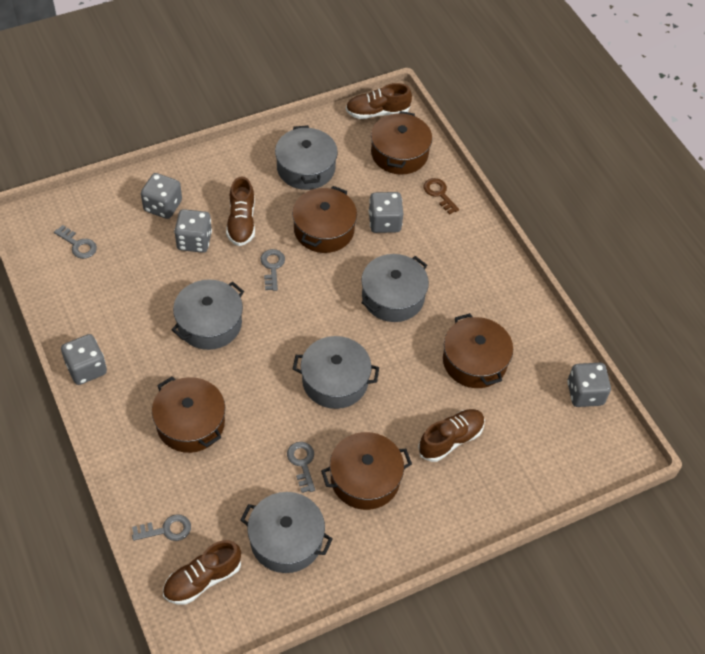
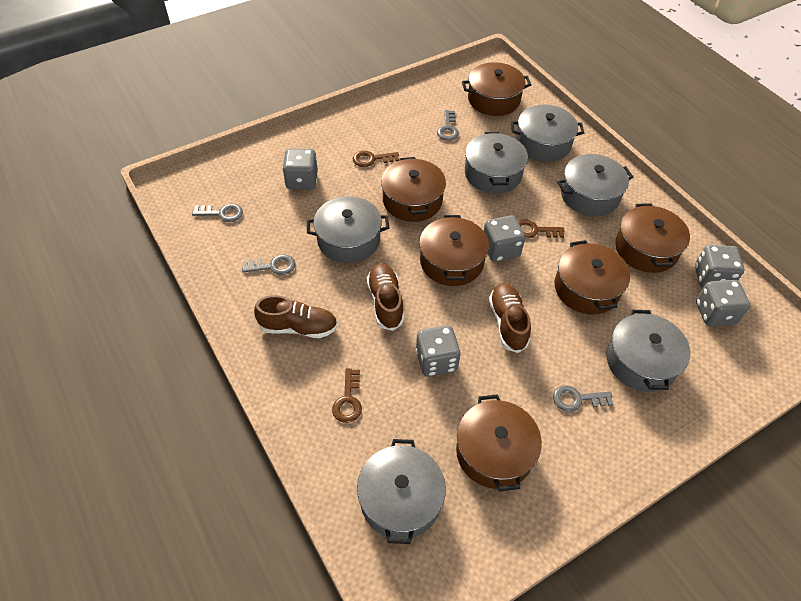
brown key: 1 -> 3
brown pot: 5 -> 6
brown shoe: 4 -> 3
grey pot: 5 -> 6

